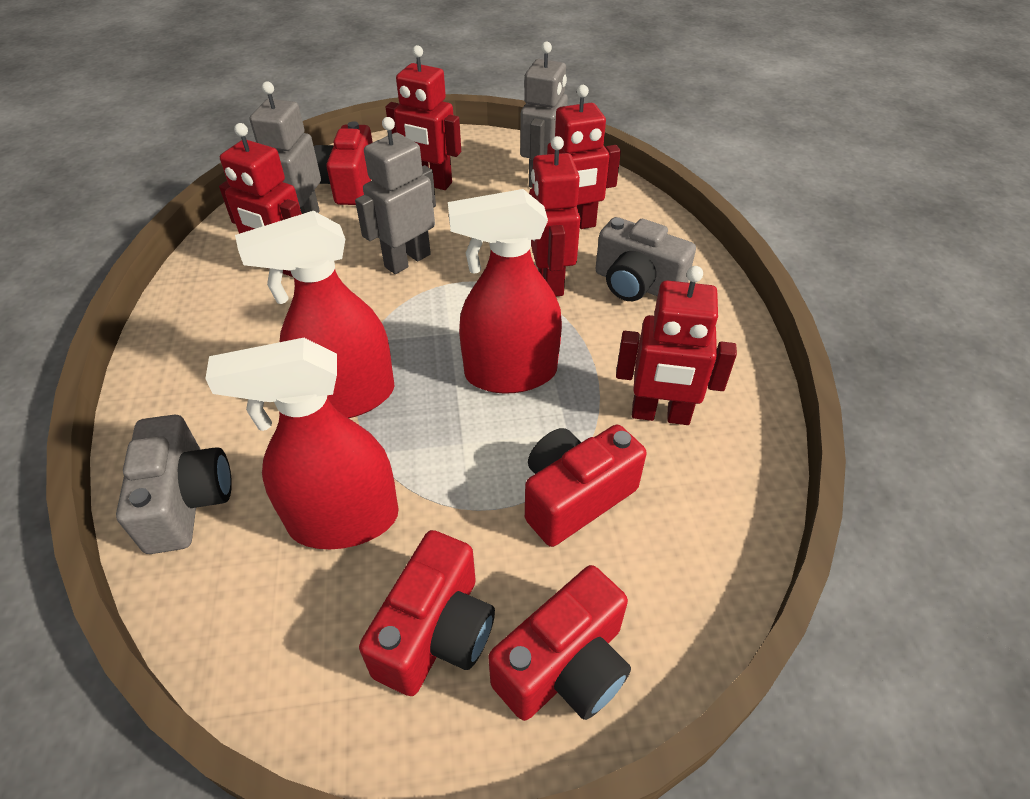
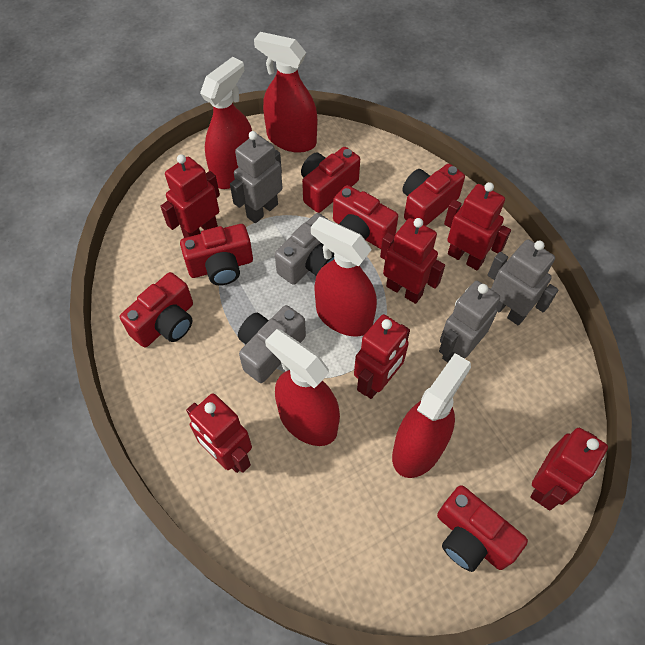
red camera: 4 -> 6
red robot: 5 -> 6
red spray bottle: 3 -> 5

